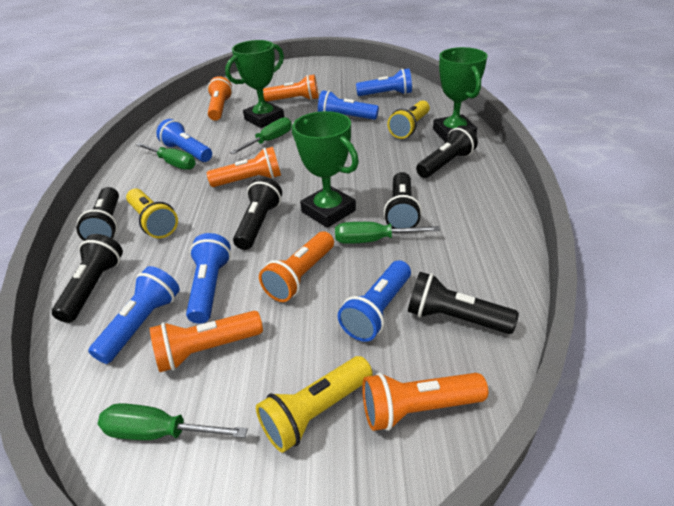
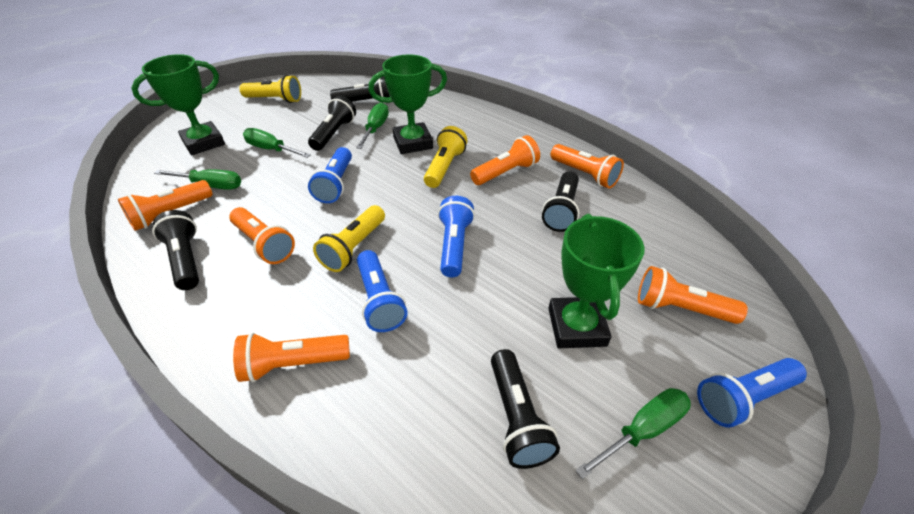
black flashlight: 6 -> 5
blue flashlight: 6 -> 4

